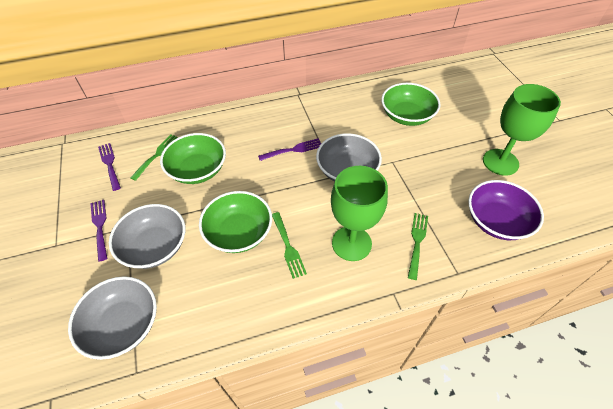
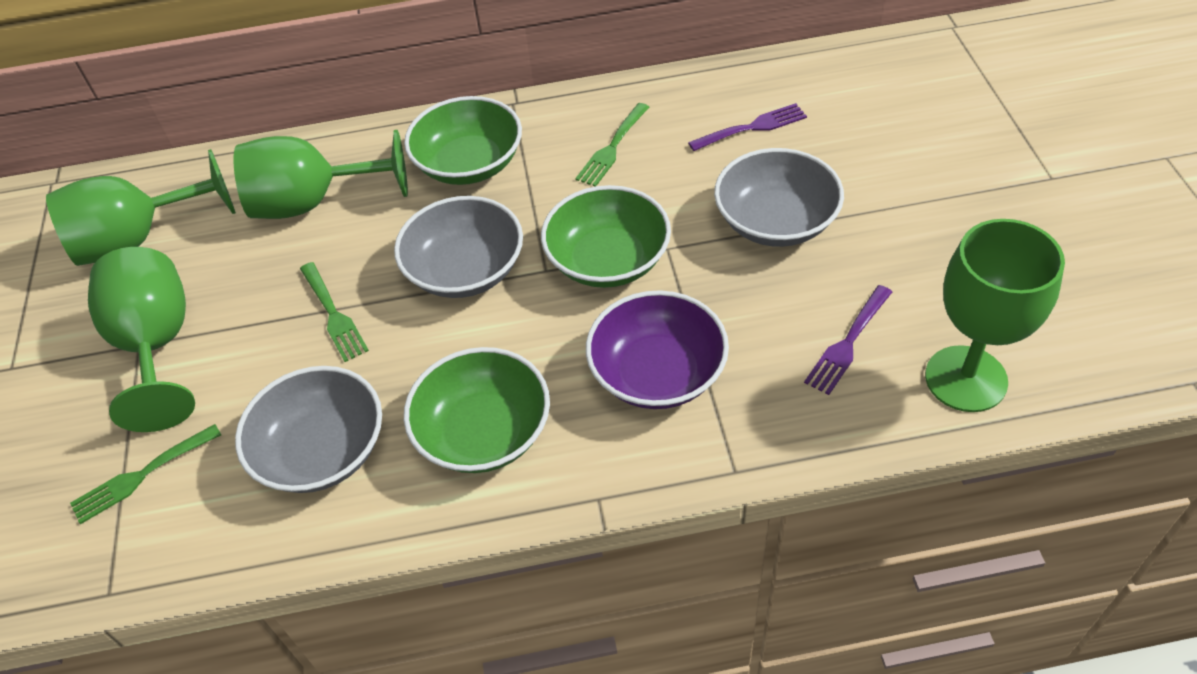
green goblet: 2 -> 4
purple fork: 3 -> 2

